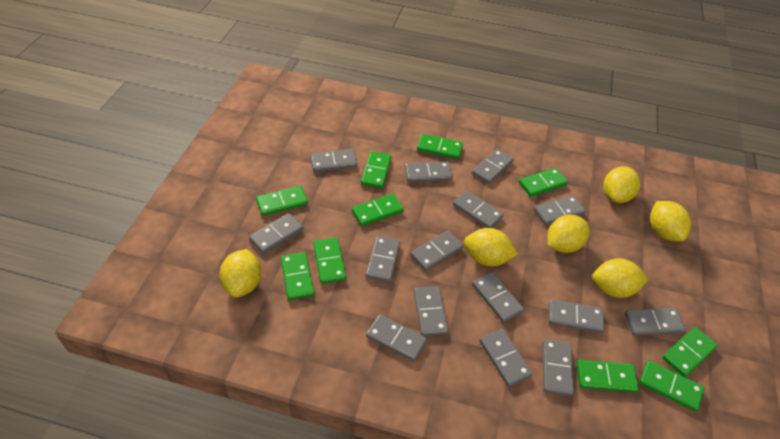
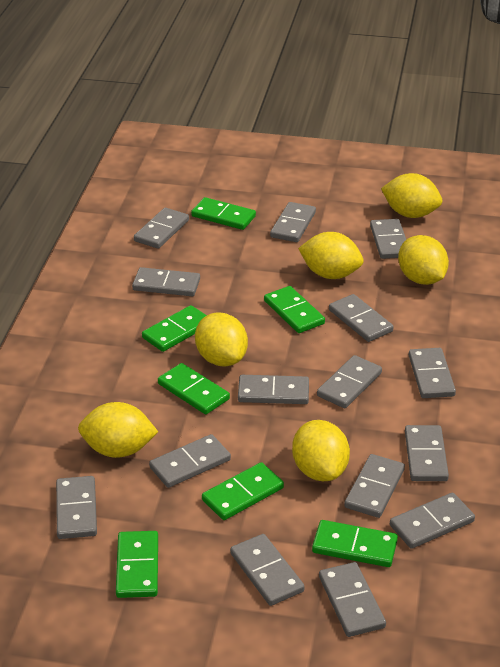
green domino: 10 -> 7

